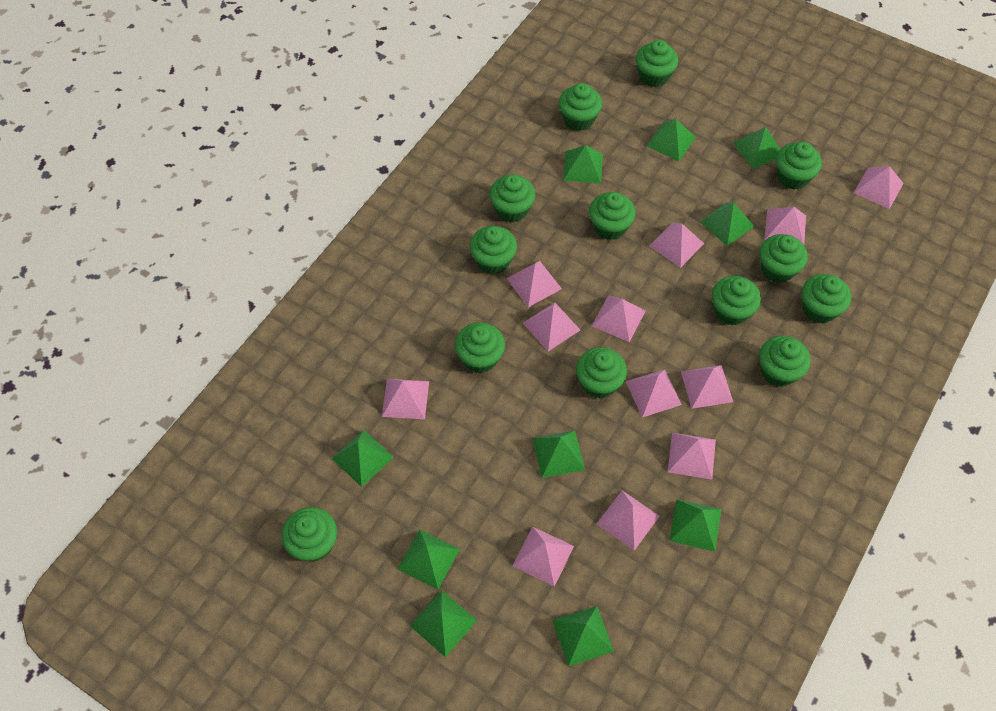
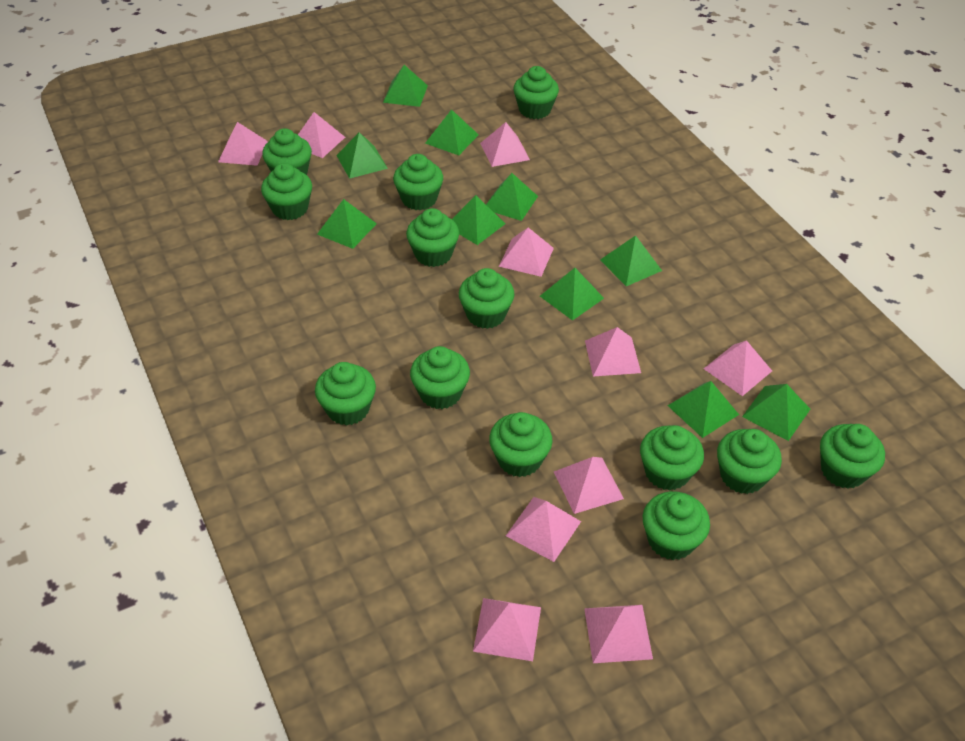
pink pyramid: 12 -> 10

